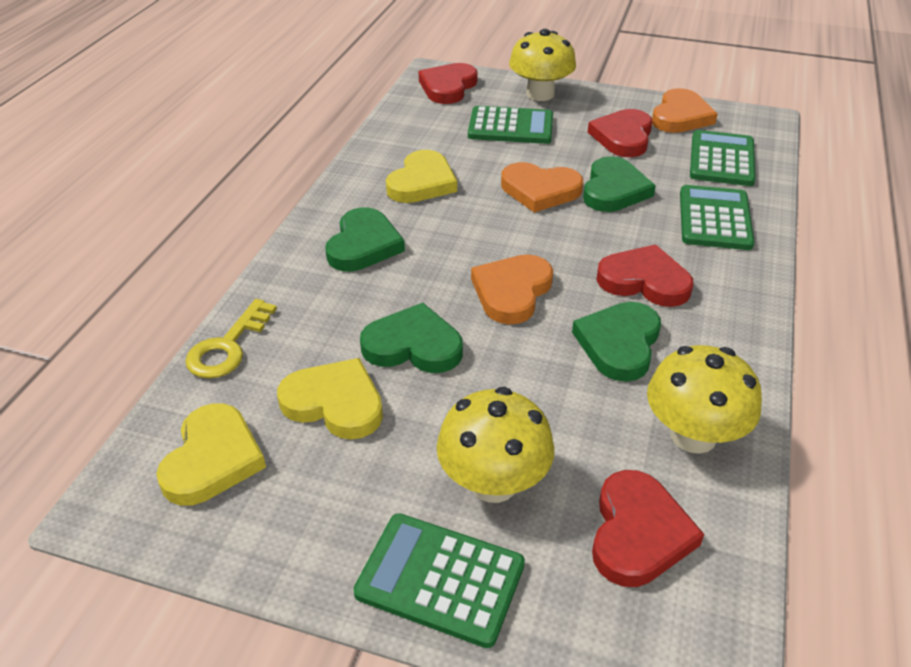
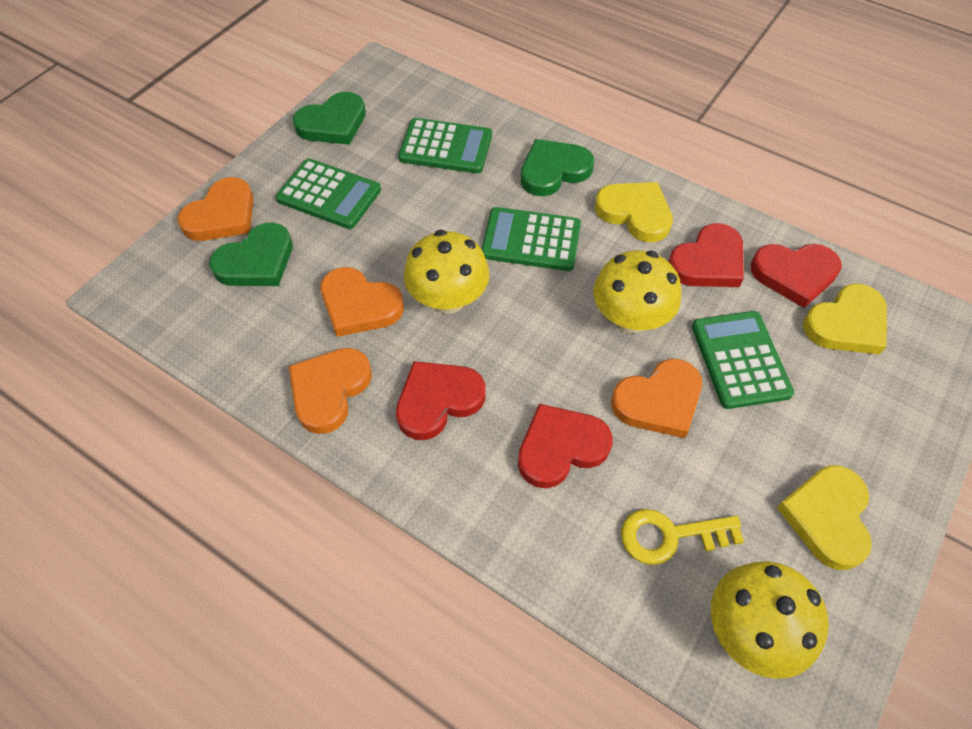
green heart: 4 -> 3
orange heart: 3 -> 4

